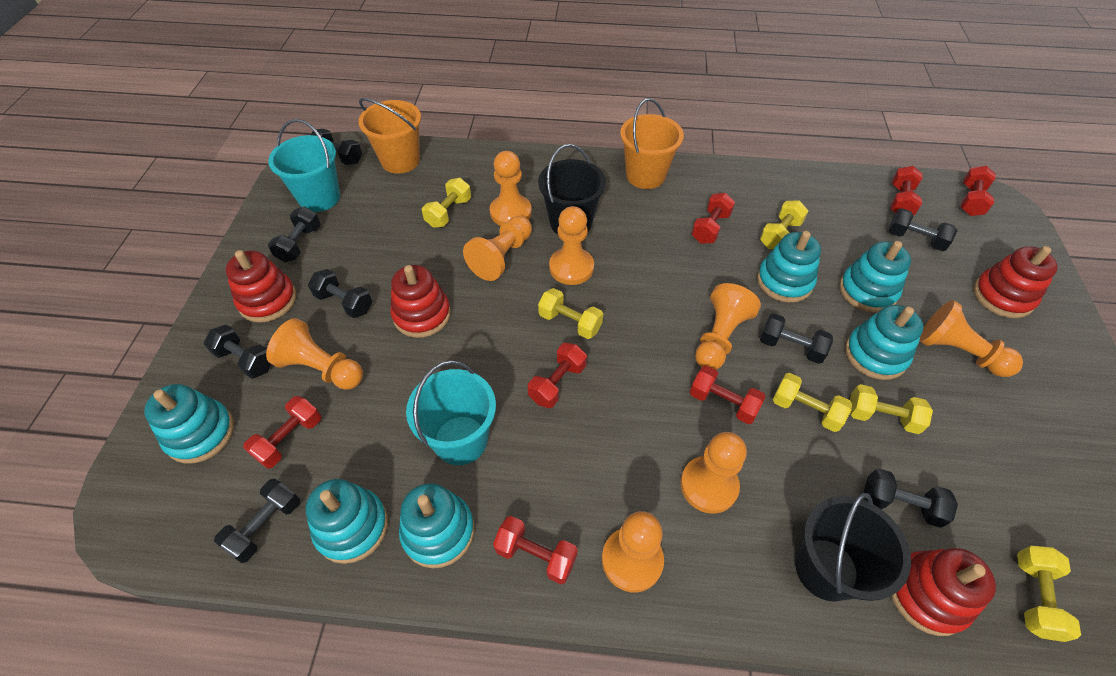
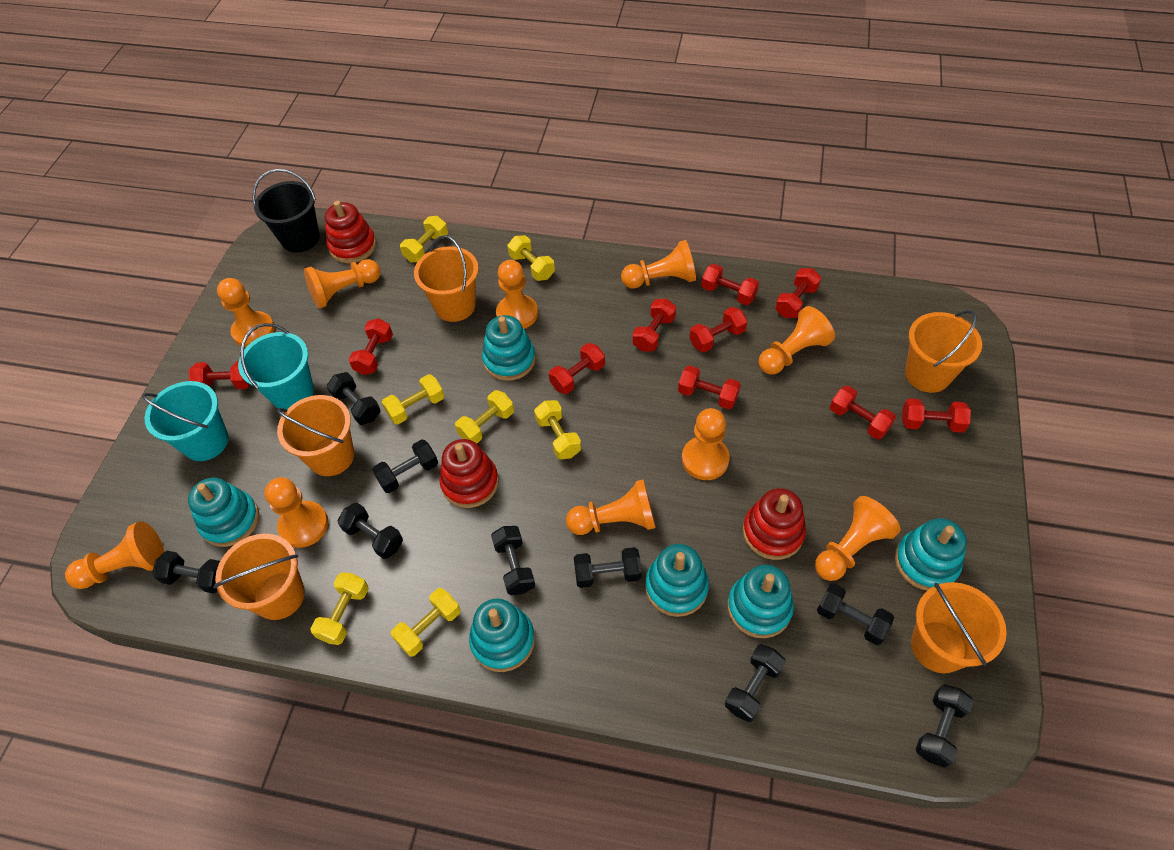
black bucket: 2 -> 1
black dumbbell: 8 -> 9
orange bucket: 2 -> 5
orange pawn: 8 -> 10
red dumbbell: 7 -> 10
red stacking toy: 4 -> 3
yellow dumbbell: 6 -> 7

